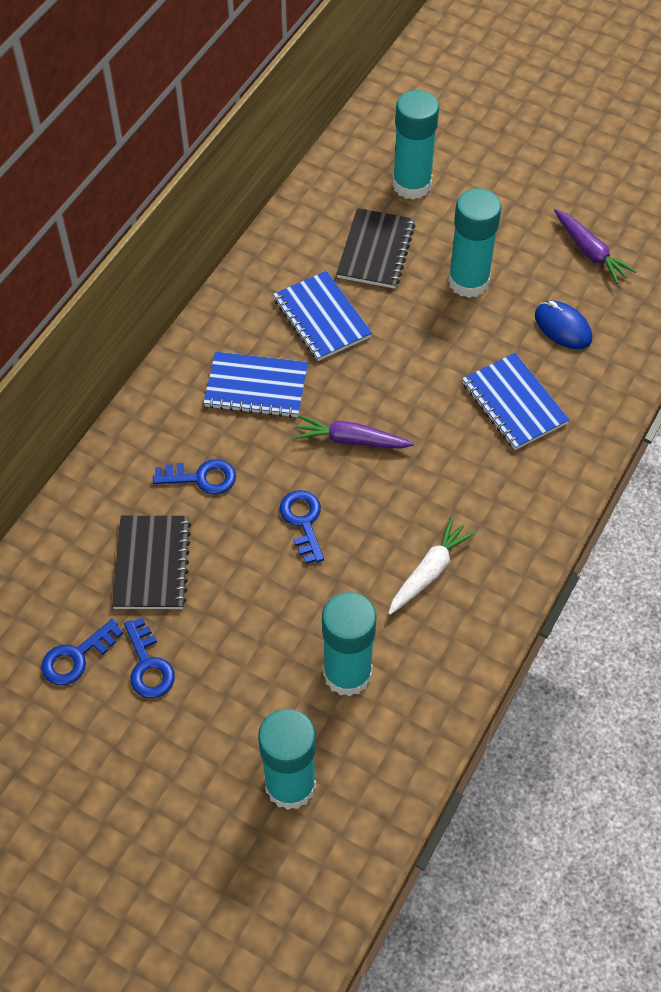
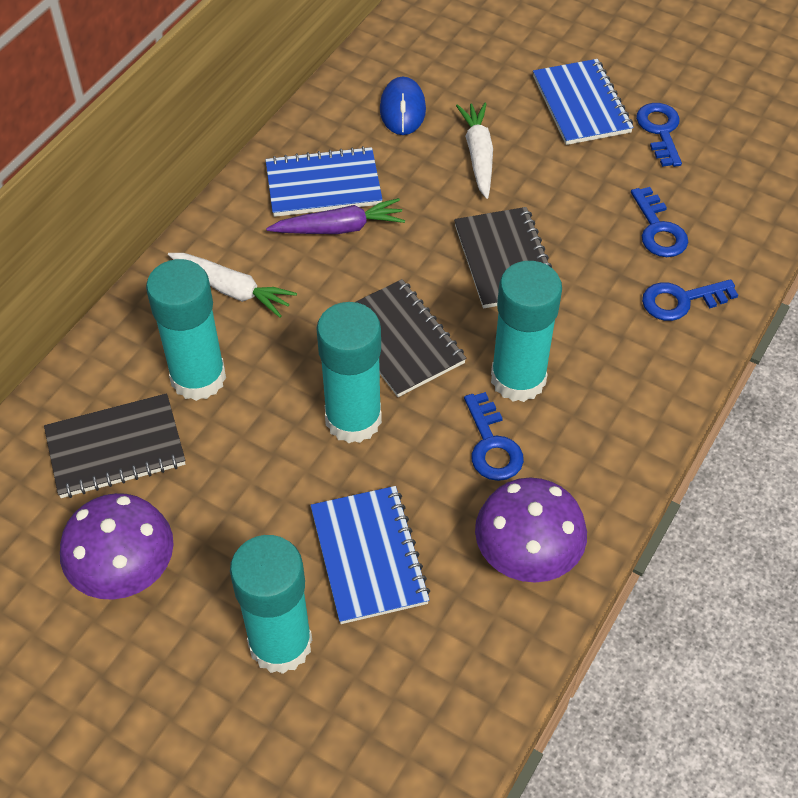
black notebook: 2 -> 3
purple carrot: 2 -> 1
purple mushroom: 0 -> 2
white carrot: 1 -> 2

